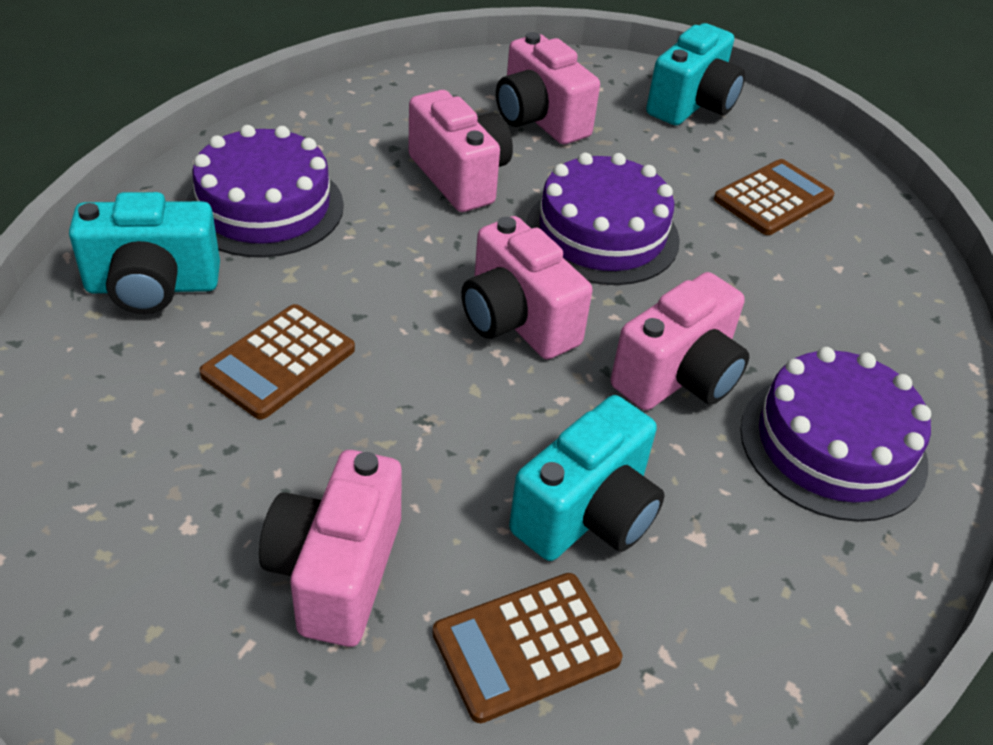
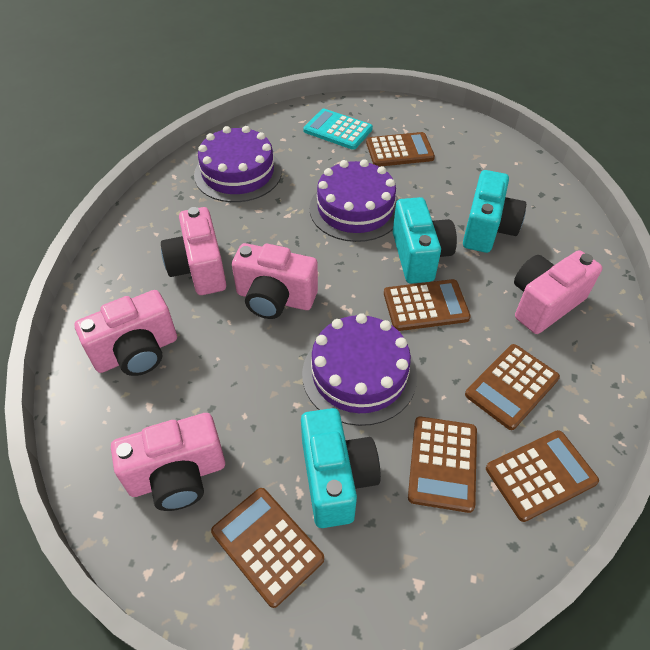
brown calculator: 3 -> 6
turquoise calculator: 0 -> 1

